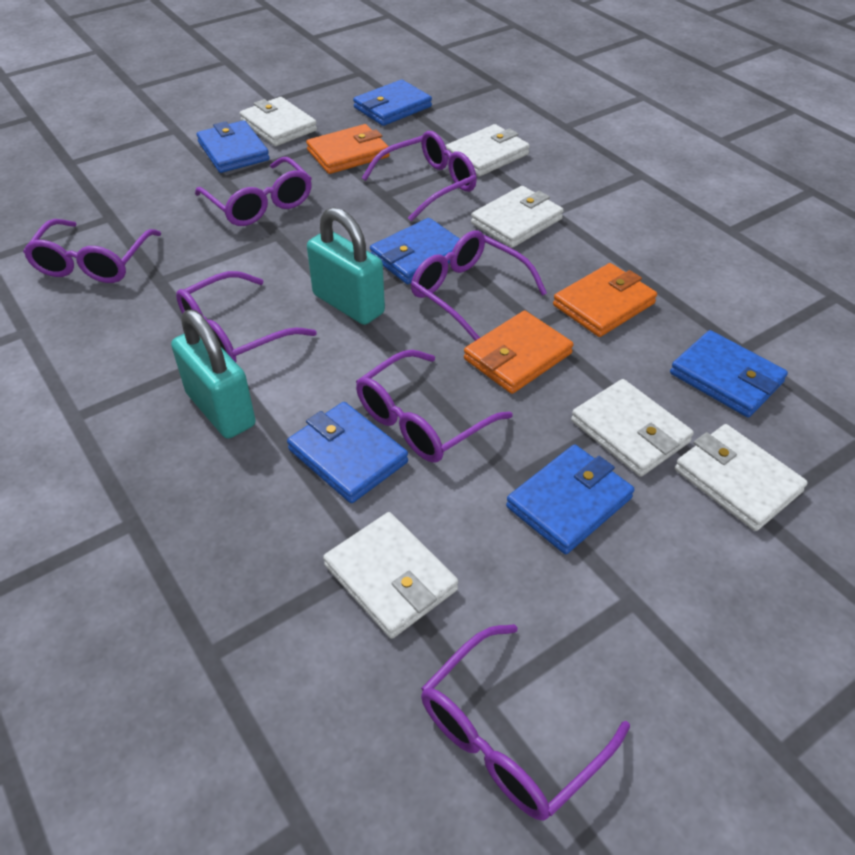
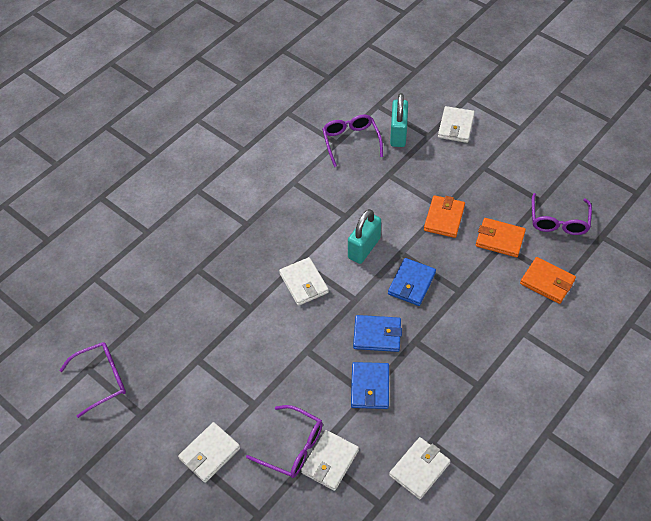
blue wallet: 6 -> 3
purple glasses: 7 -> 4
white wallet: 6 -> 5

